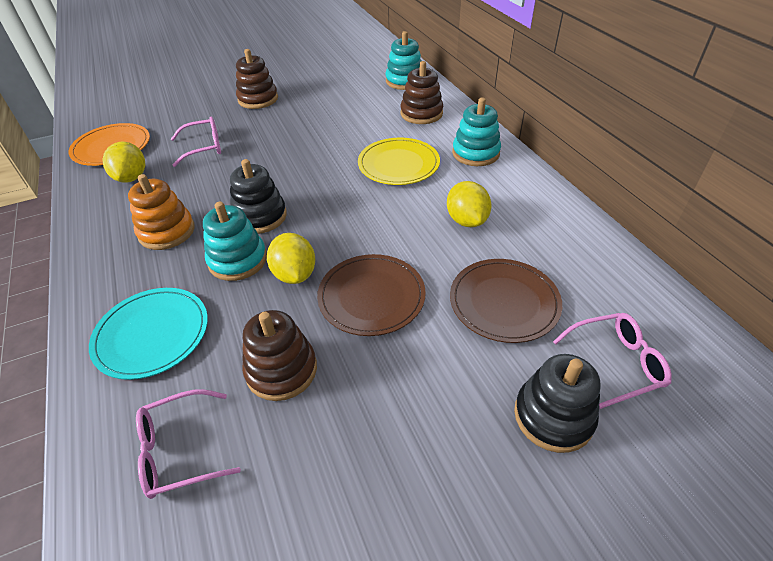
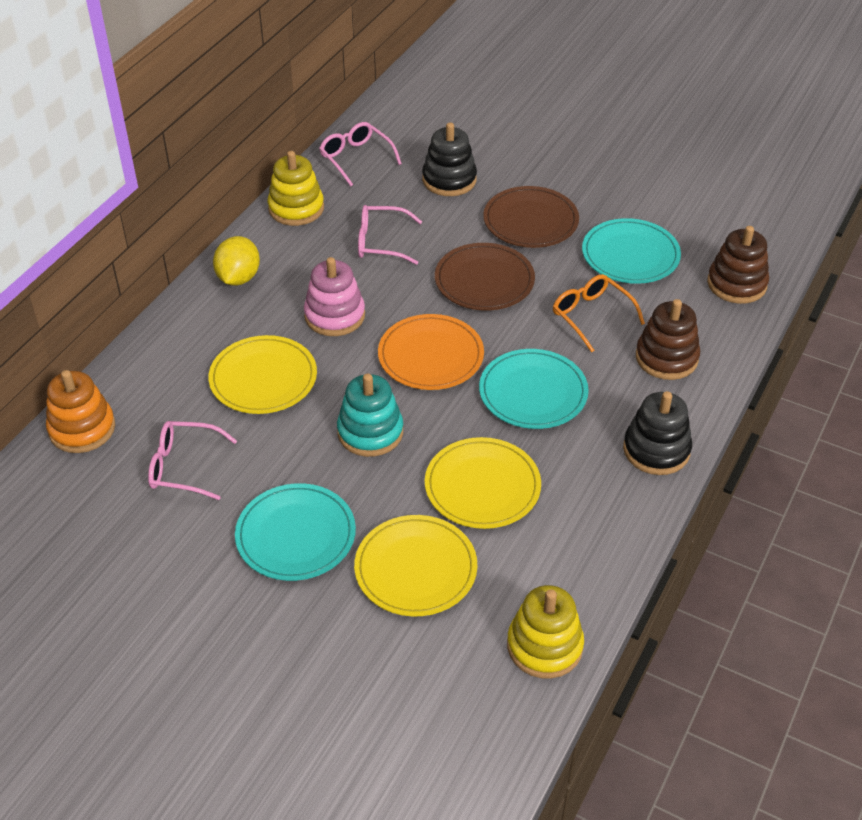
brown stacking toy: 3 -> 2
orange glasses: 0 -> 1
pink stacking toy: 0 -> 1
turquoise plate: 1 -> 3
turquoise stacking toy: 3 -> 1
yellow lemon: 3 -> 1
yellow plate: 1 -> 3
yellow stacking toy: 0 -> 2

